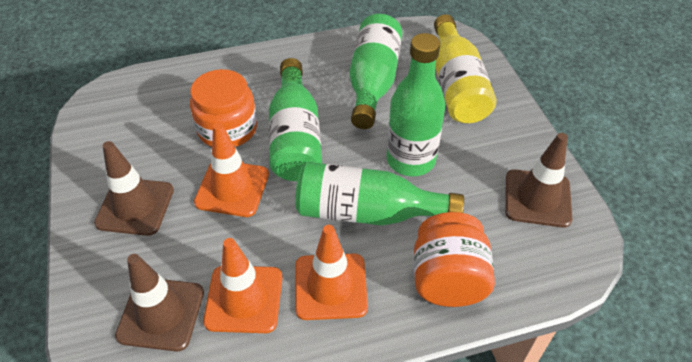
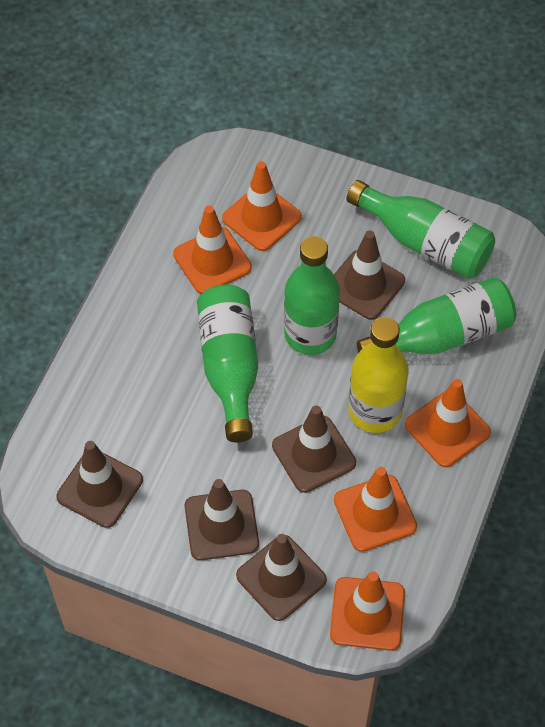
brown traffic cone: 3 -> 5
orange jar: 2 -> 0
orange traffic cone: 3 -> 5

